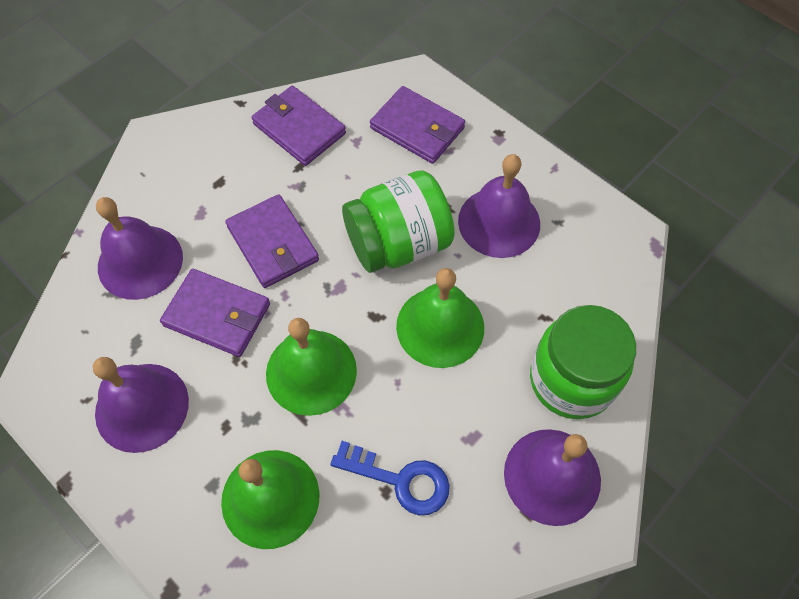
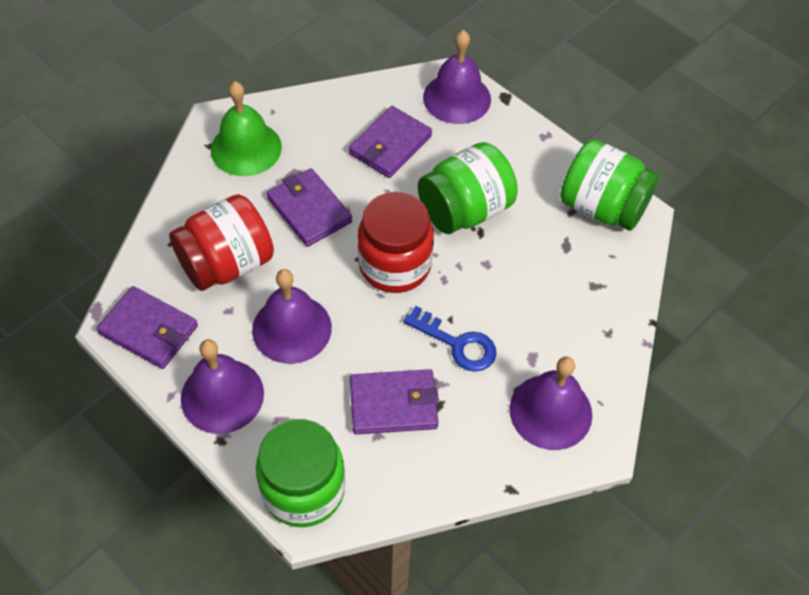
green bell: 3 -> 1
green jar: 2 -> 3
red jar: 0 -> 2

